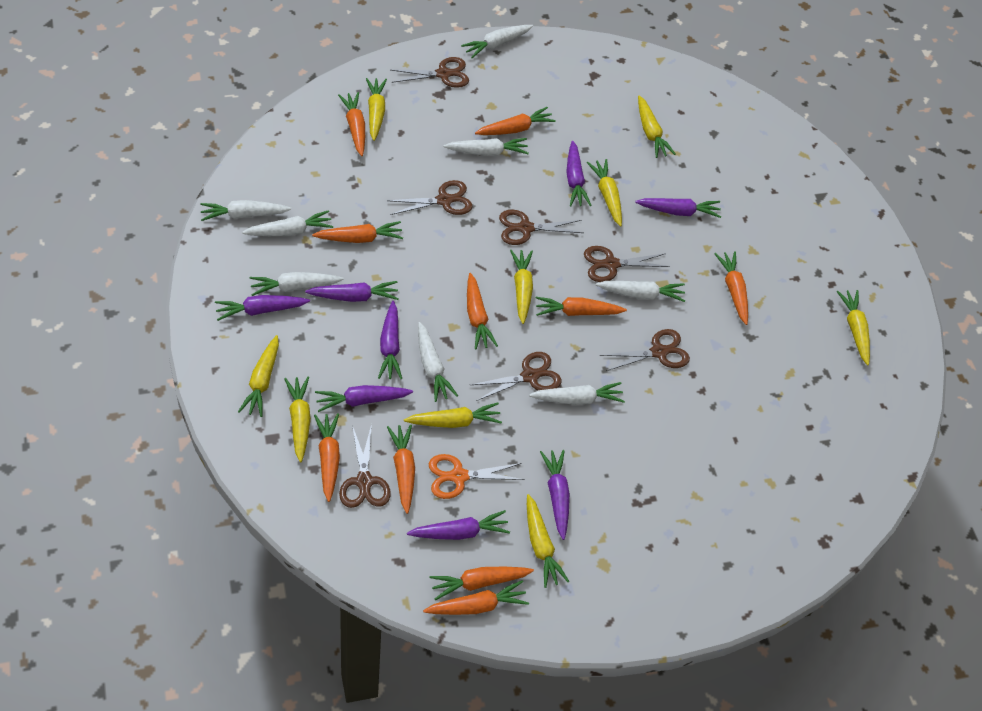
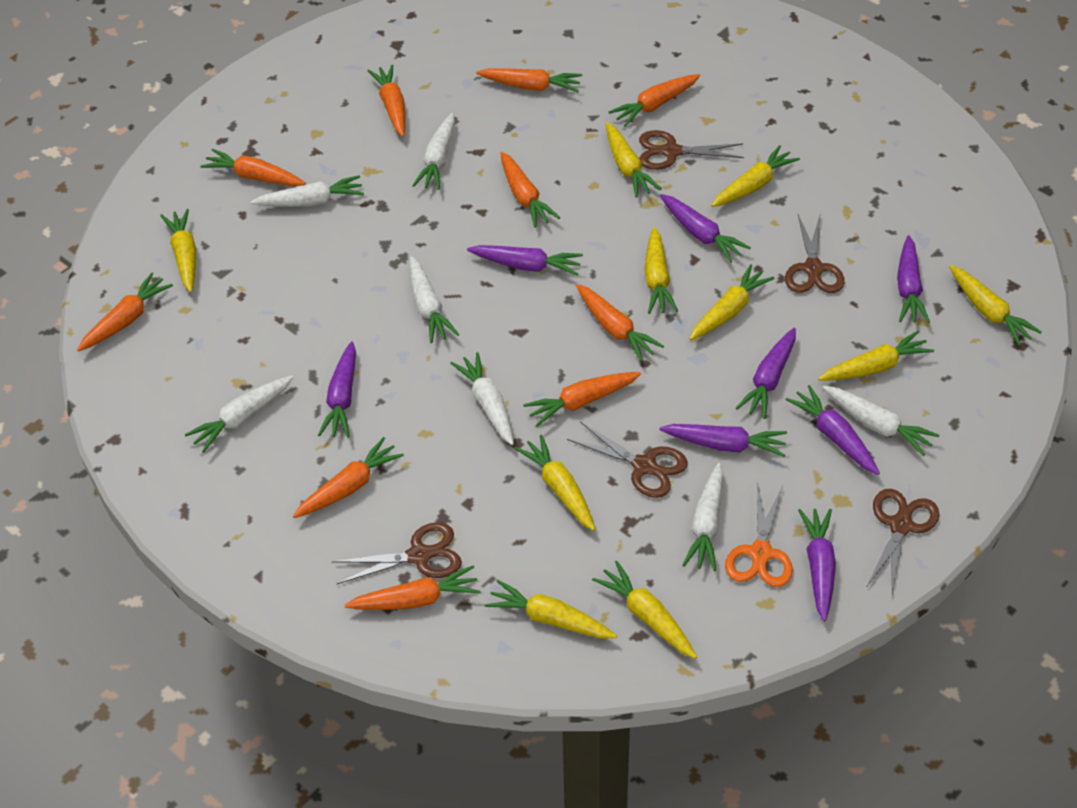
brown scissors: 7 -> 5
white carrot: 8 -> 7
yellow carrot: 9 -> 10

